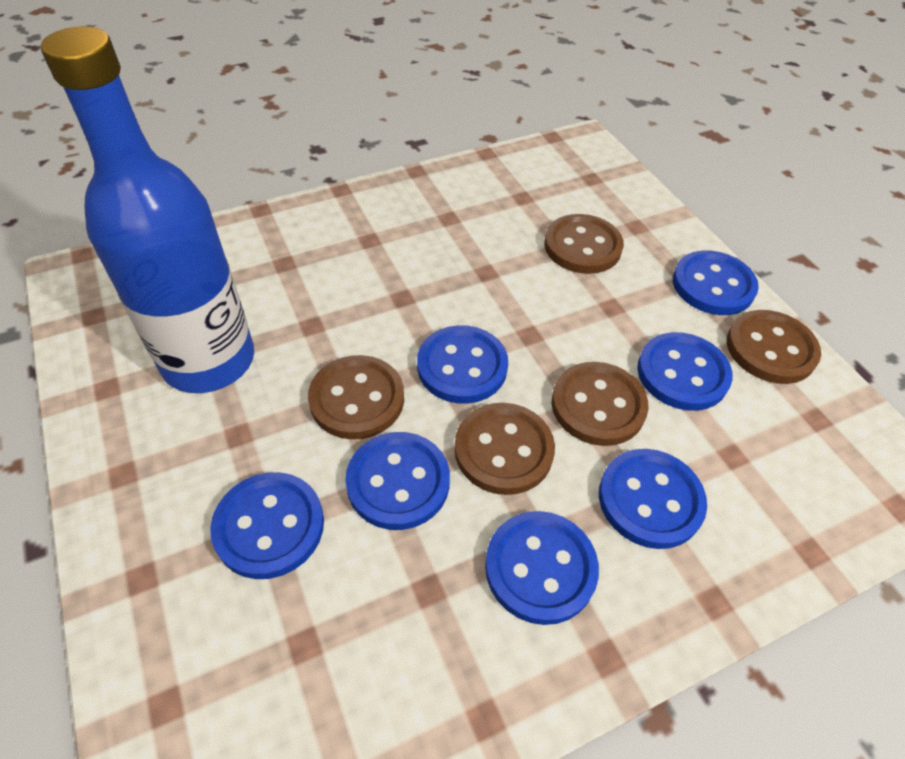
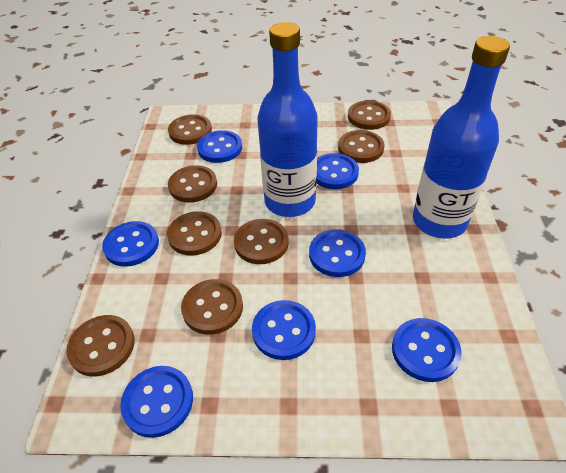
blue bottle: 1 -> 2
brown button: 5 -> 8

